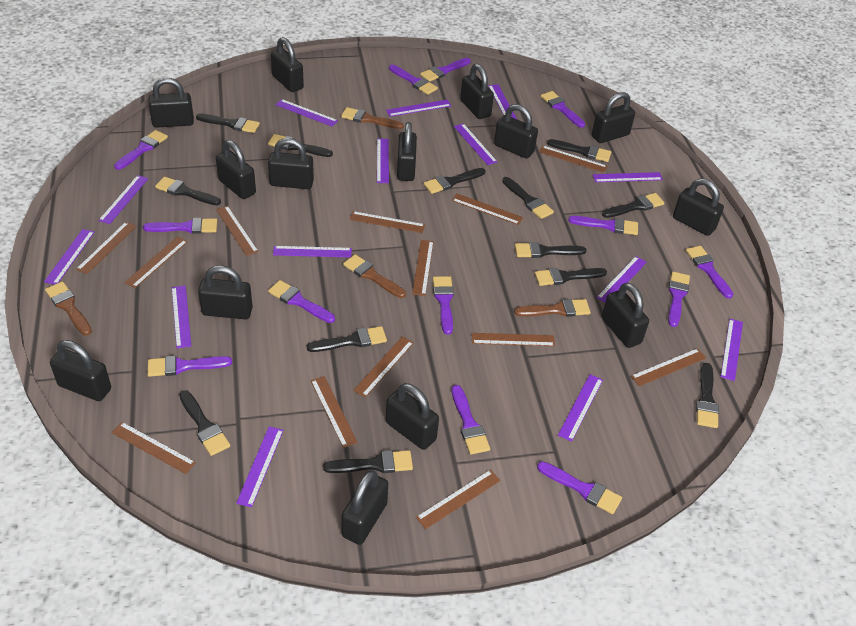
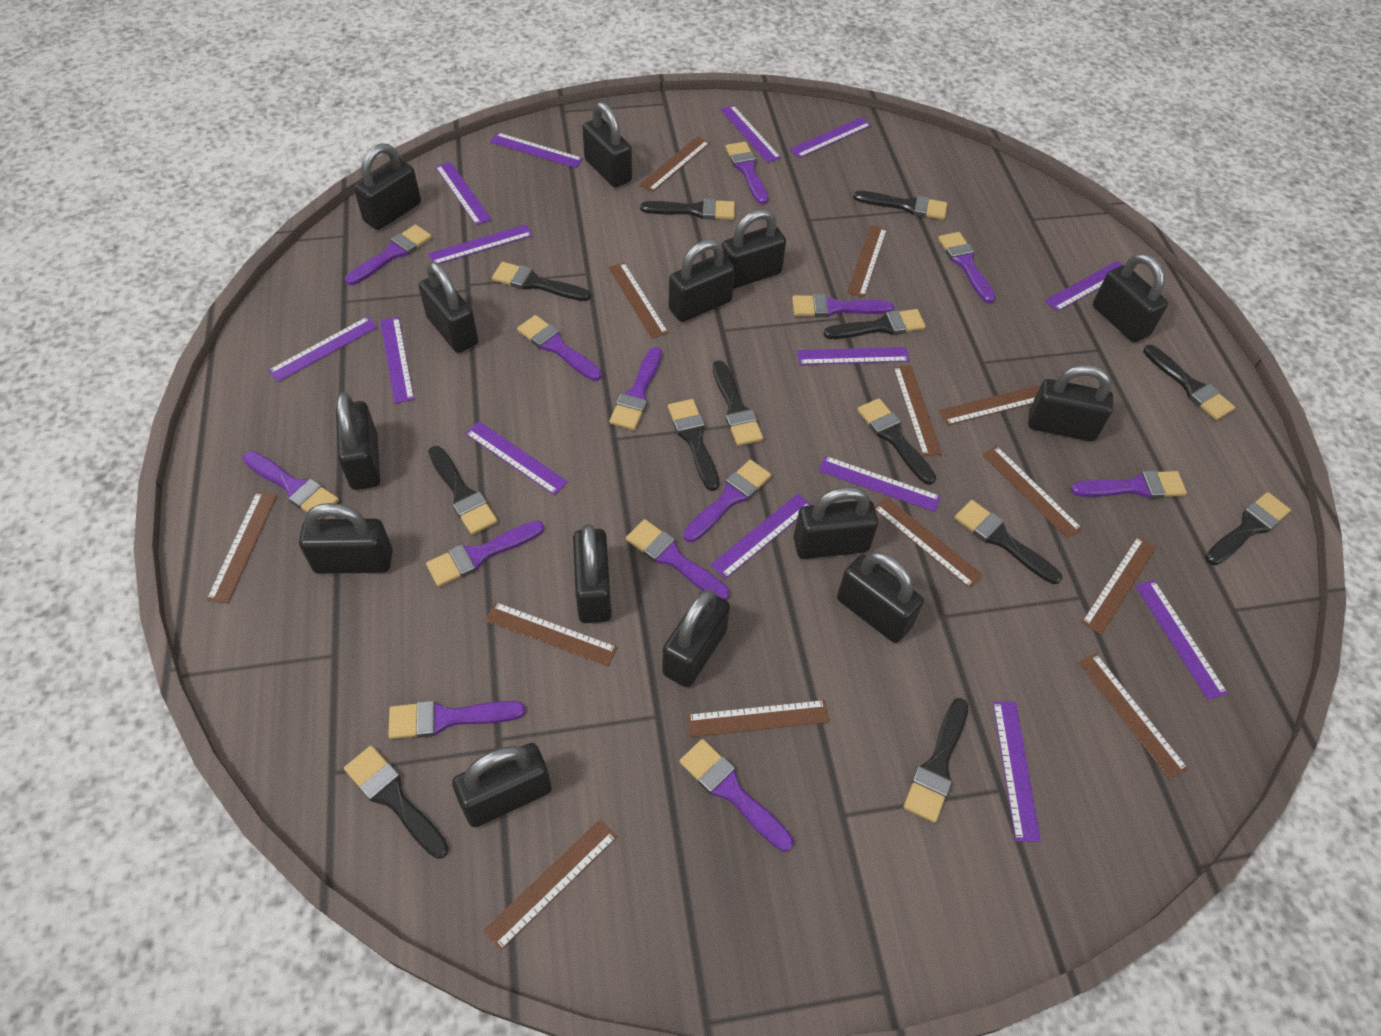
brown brush: 4 -> 0

